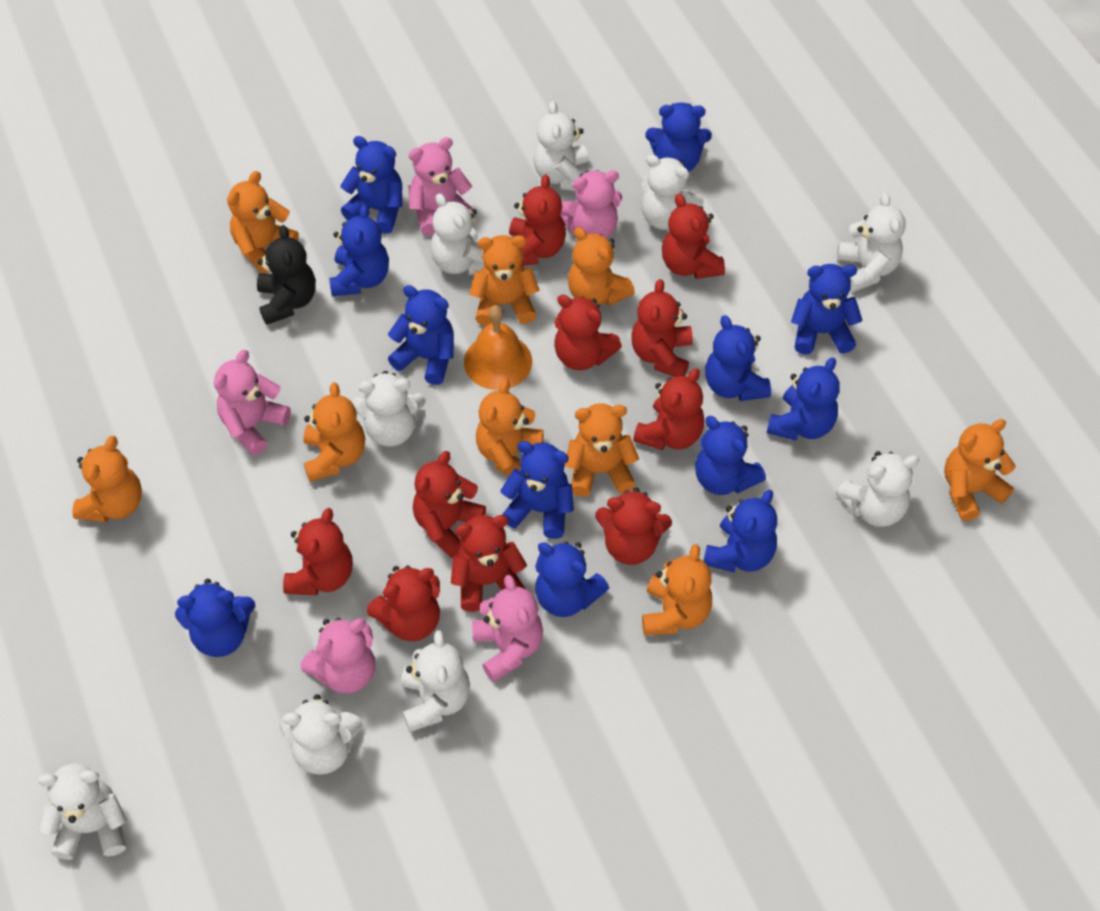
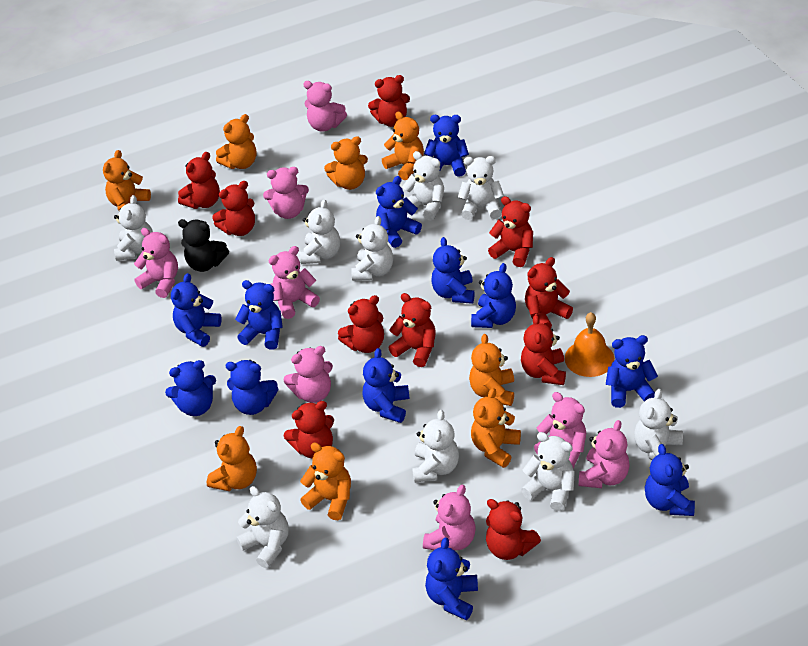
orange teddy bear: 9 -> 8
pink teddy bear: 5 -> 8

